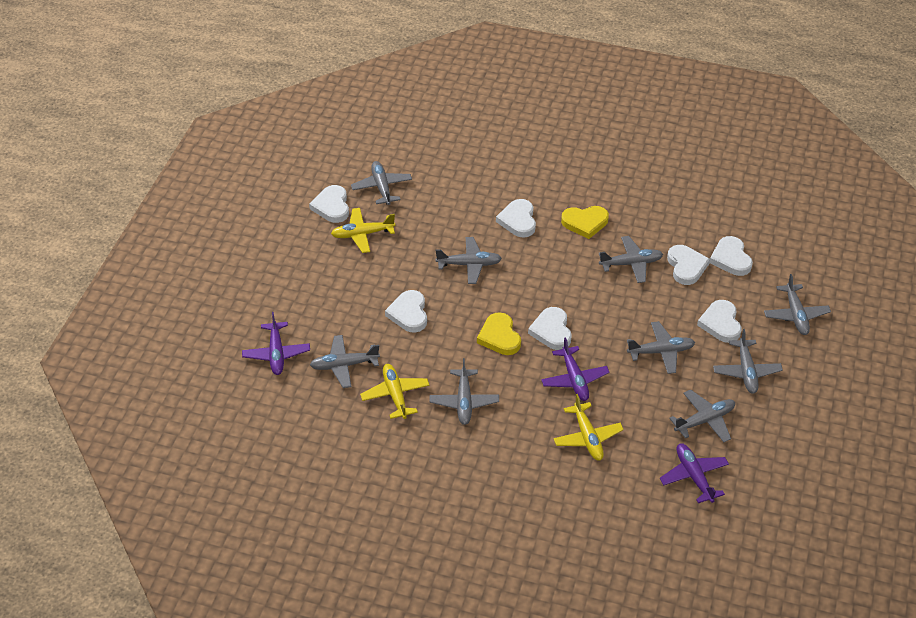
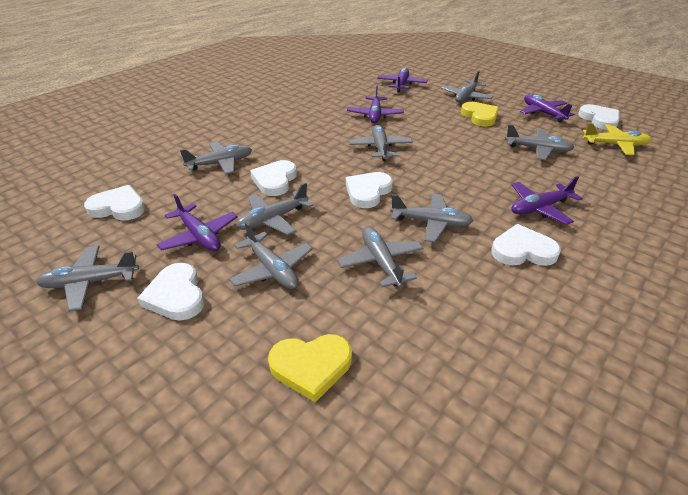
purple plane: 3 -> 5
white heart: 7 -> 6
yellow plane: 3 -> 1

